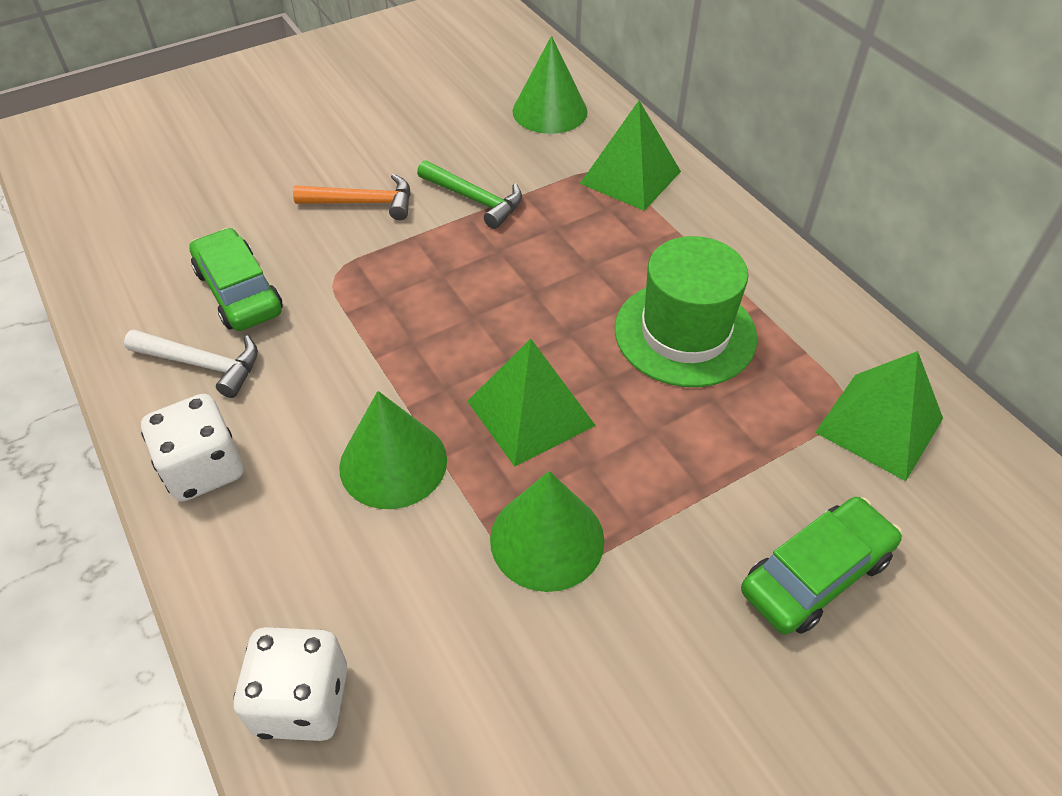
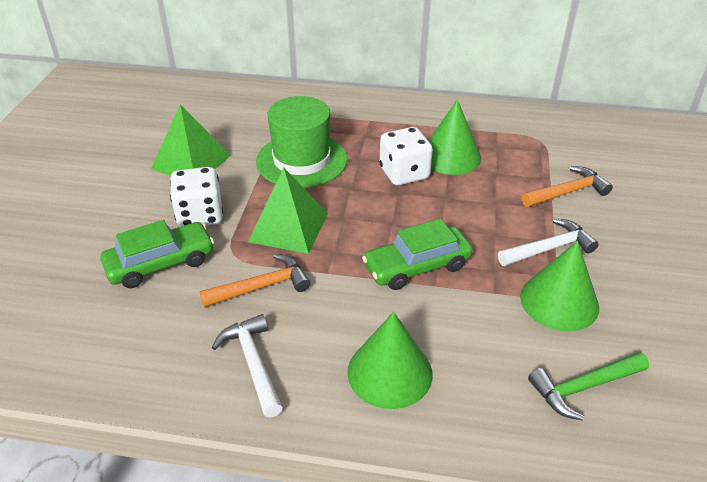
green pyramid: 3 -> 2
orange hammer: 1 -> 2
white hammer: 1 -> 2

